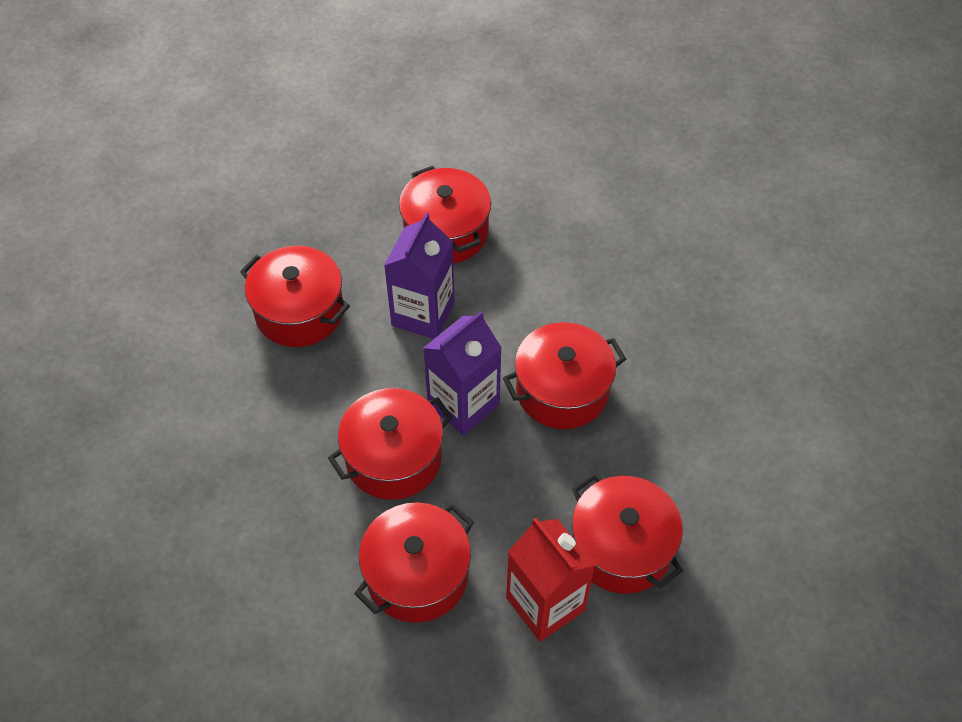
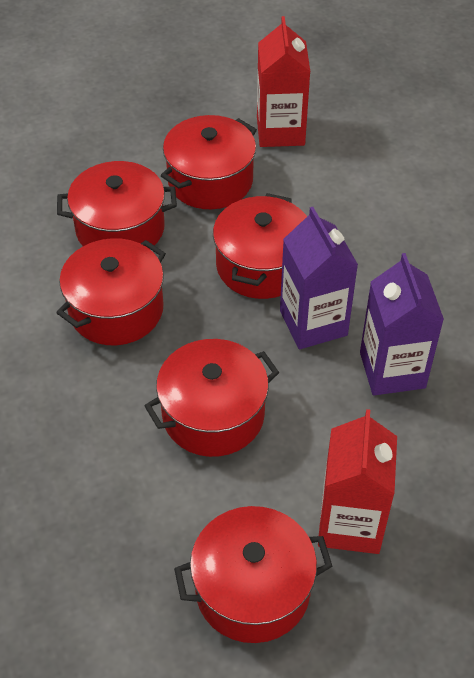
red carton: 1 -> 2

